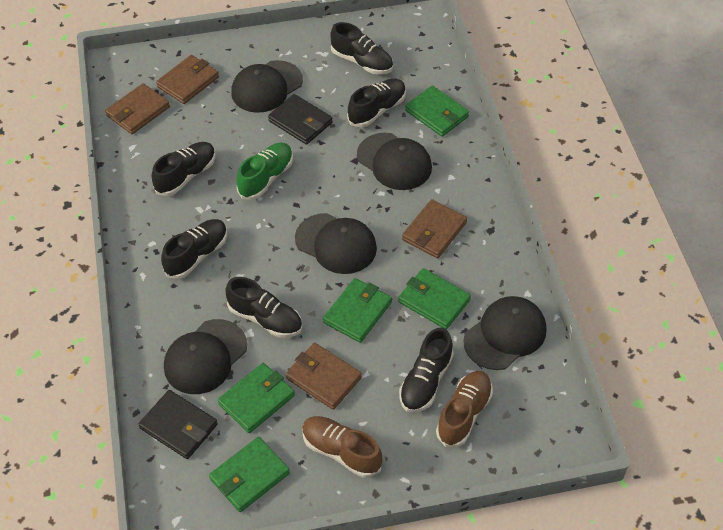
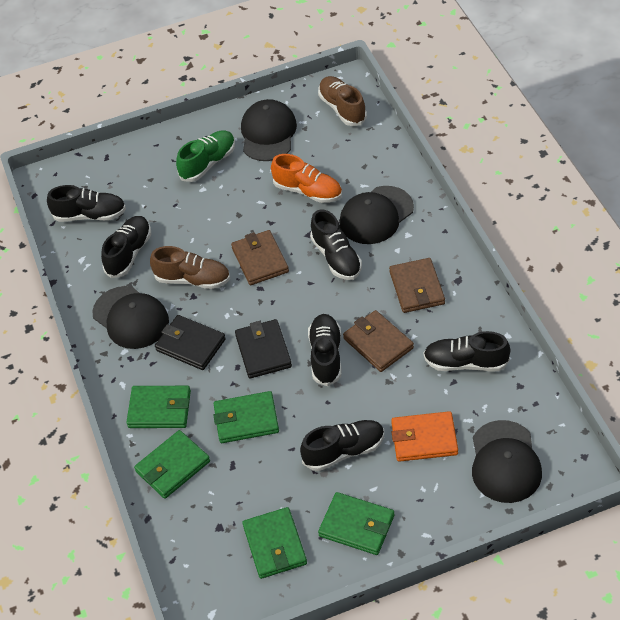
black cap: 5 -> 4
brown wallet: 4 -> 3
orange shoe: 0 -> 1
orange wallet: 0 -> 1

